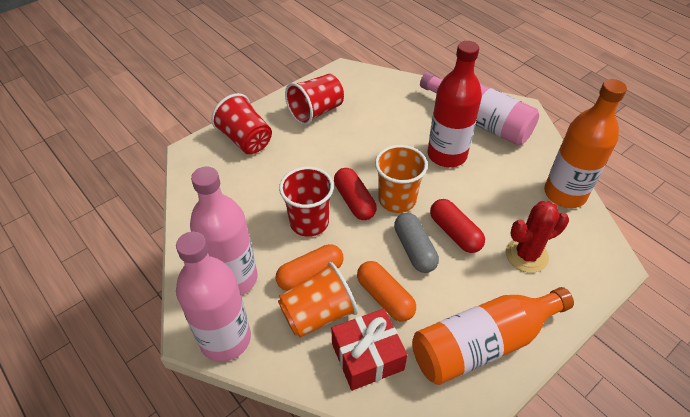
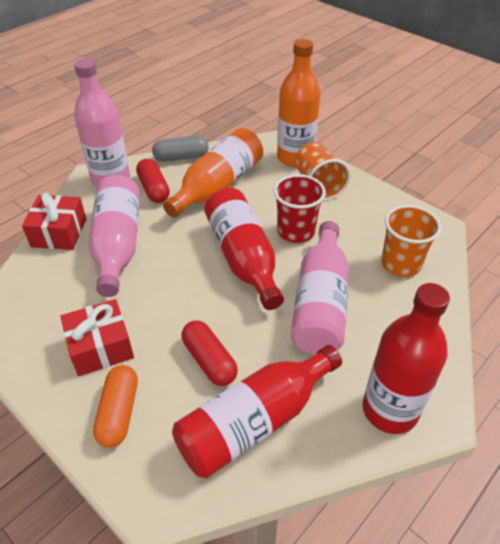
orange capsule: 2 -> 1
red bottle: 1 -> 3
red cactus: 1 -> 0
red cup: 3 -> 1
red gift: 1 -> 2

